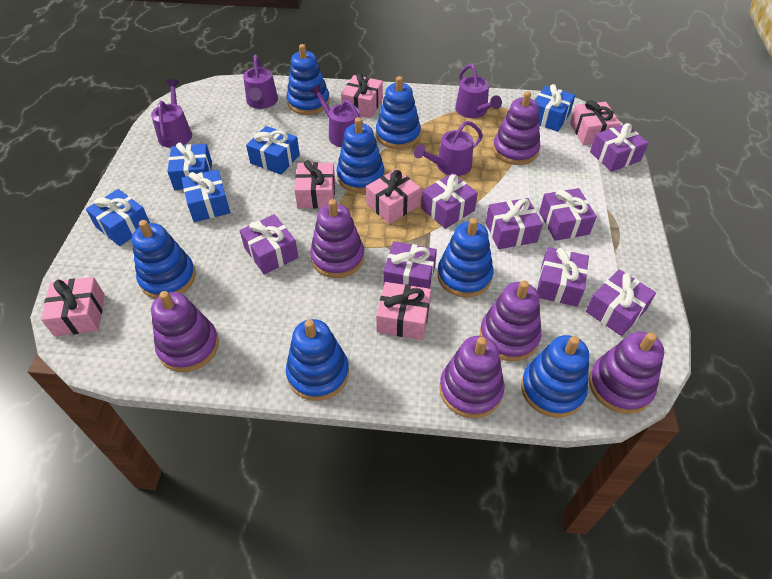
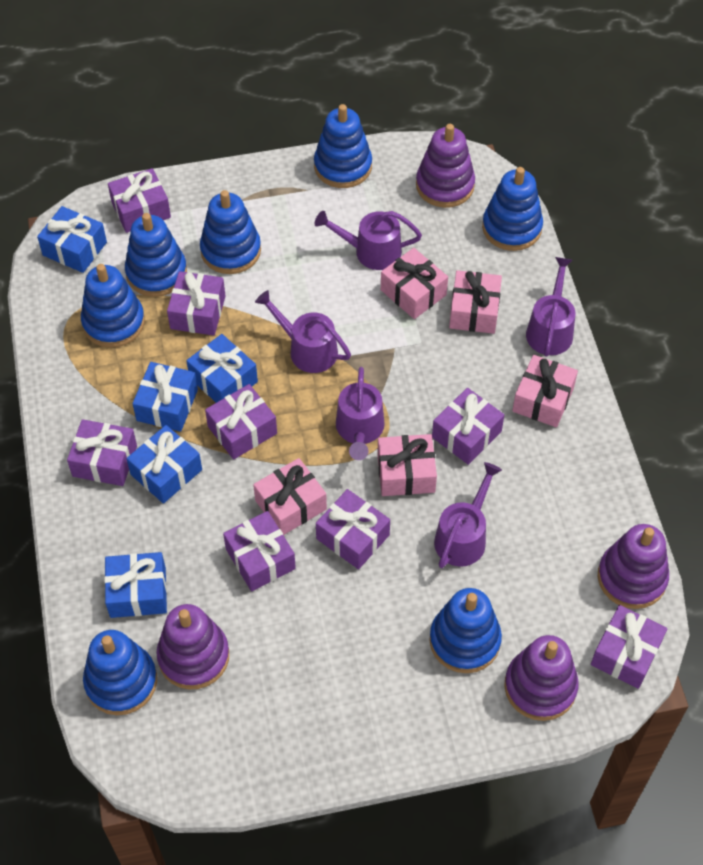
pink gift: 6 -> 5
purple stacking toy: 6 -> 4

